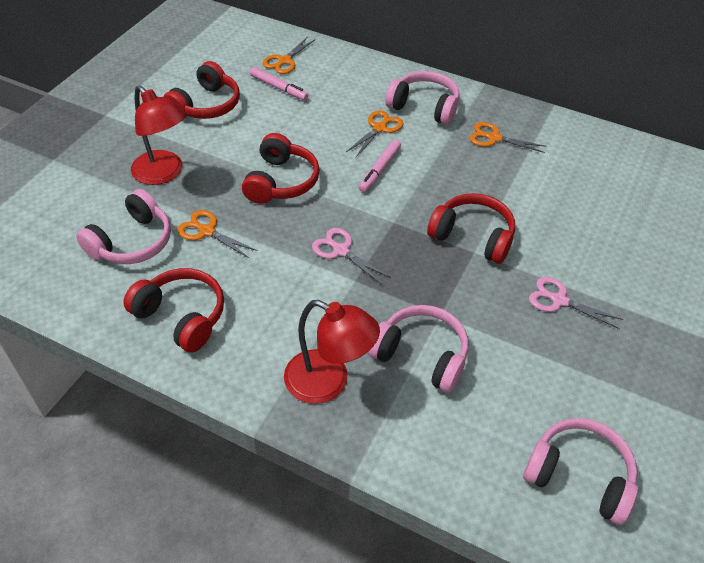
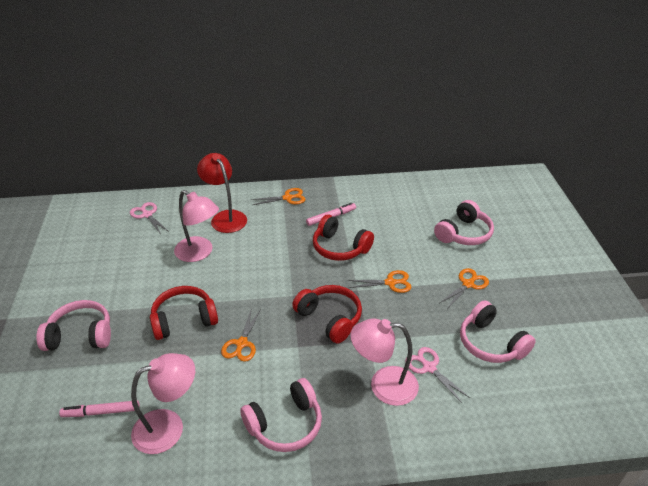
pink lamp: 0 -> 3
red headphones: 4 -> 3
red lamp: 2 -> 1

